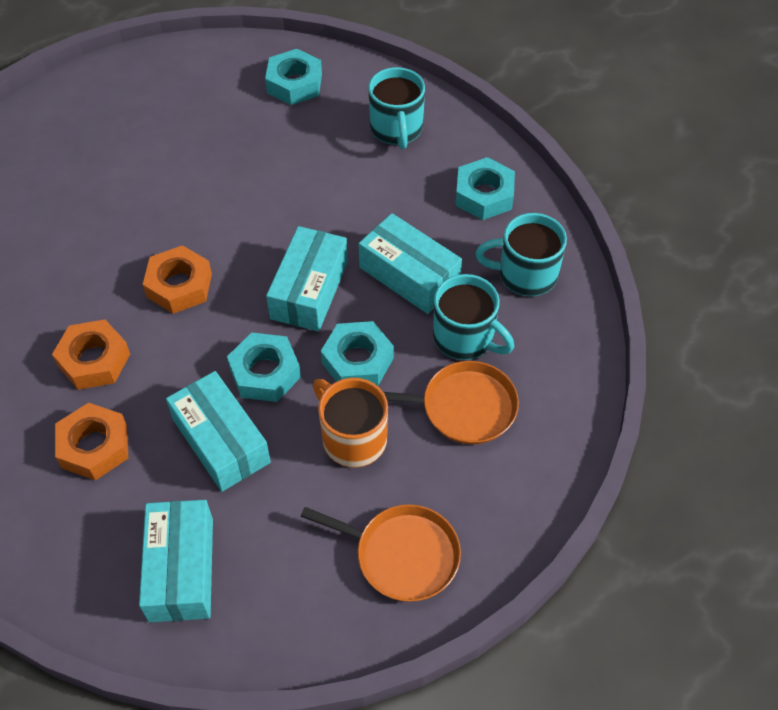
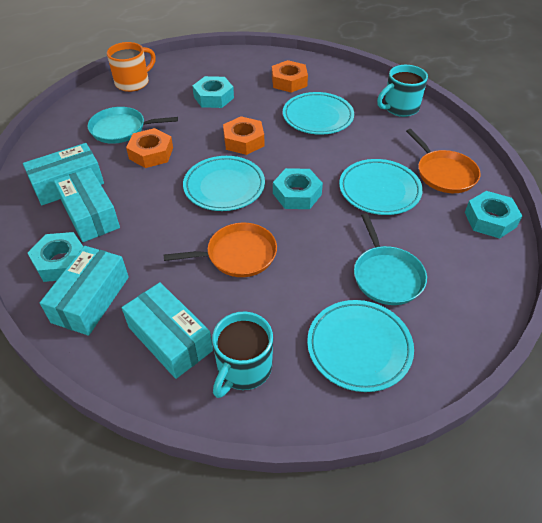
turquoise mug: 3 -> 2
turquoise pan: 0 -> 2
turquoise plate: 0 -> 4

